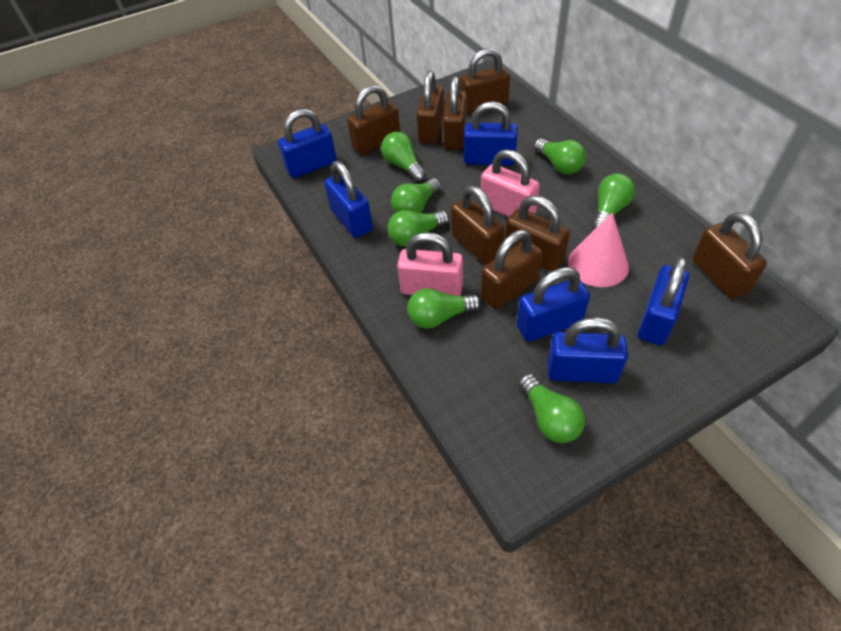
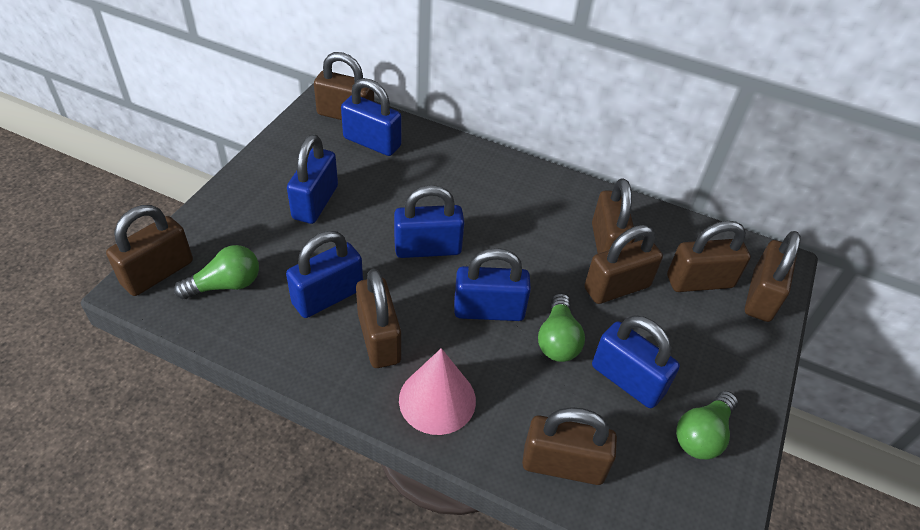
green light bulb: 7 -> 3
pink padlock: 2 -> 0

